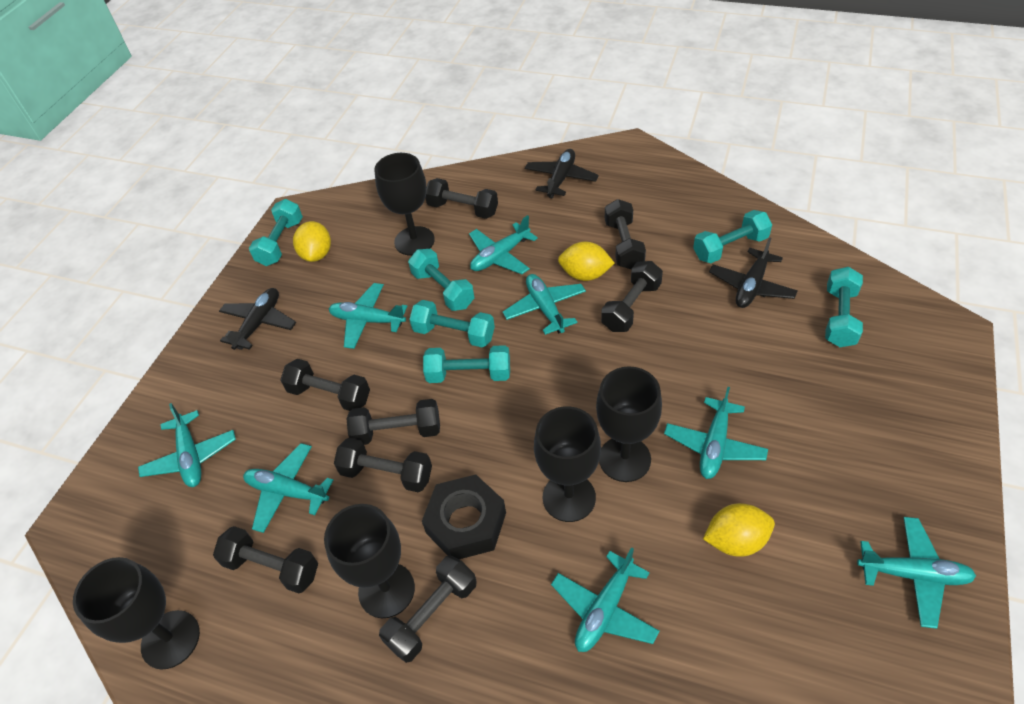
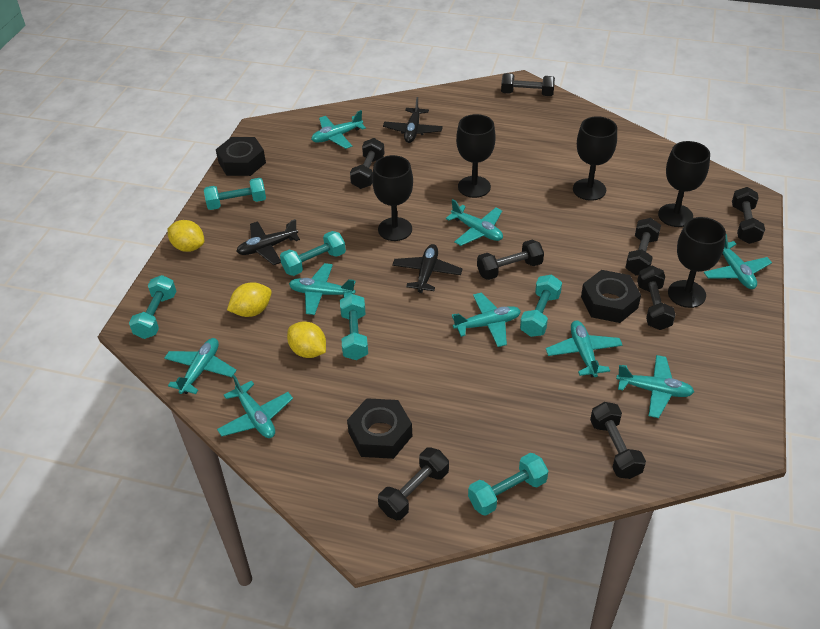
black nut: 1 -> 3
turquoise plane: 8 -> 9

